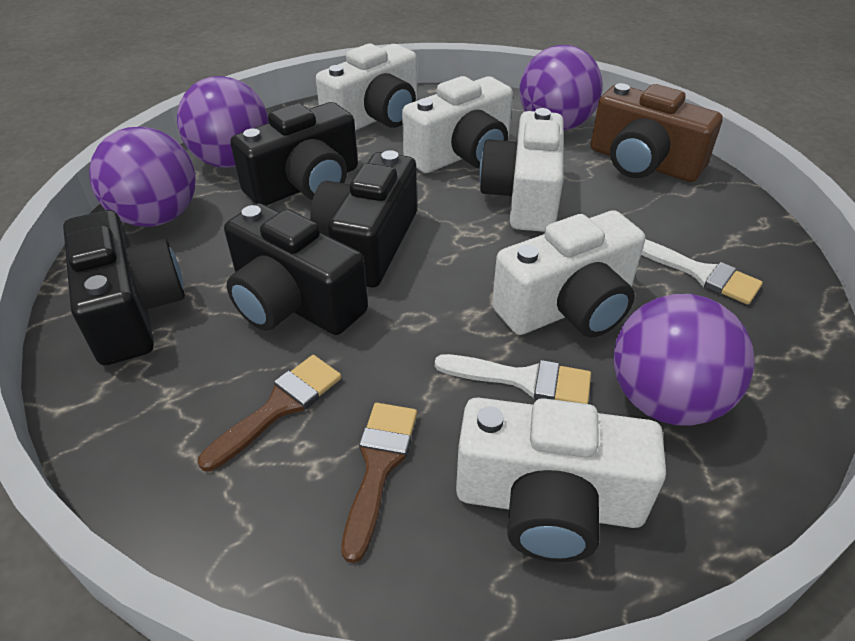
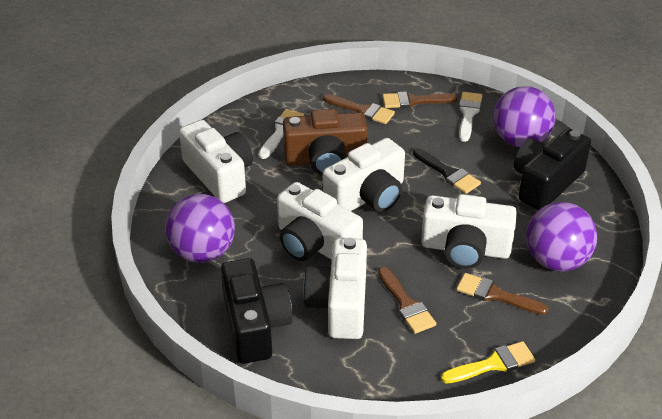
black brush: 0 -> 1
black camera: 4 -> 2
brown brush: 2 -> 4
purple ball: 4 -> 3
yellow brush: 0 -> 1

